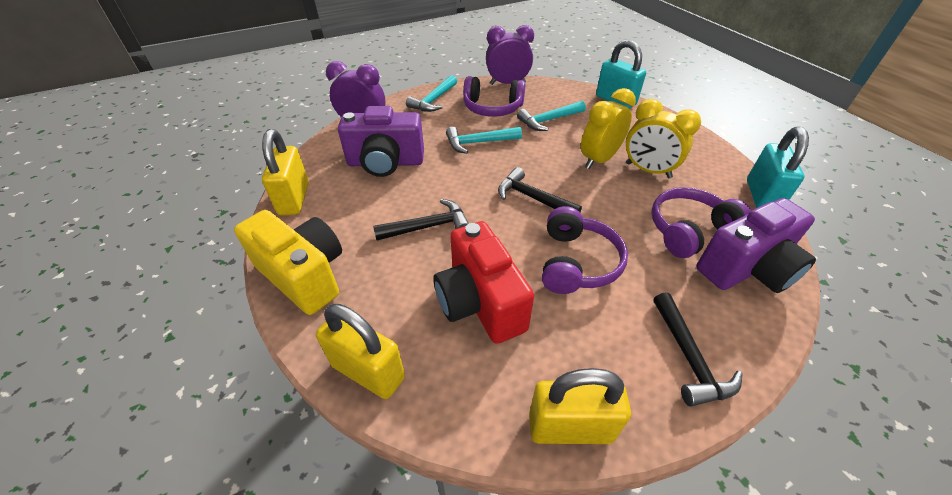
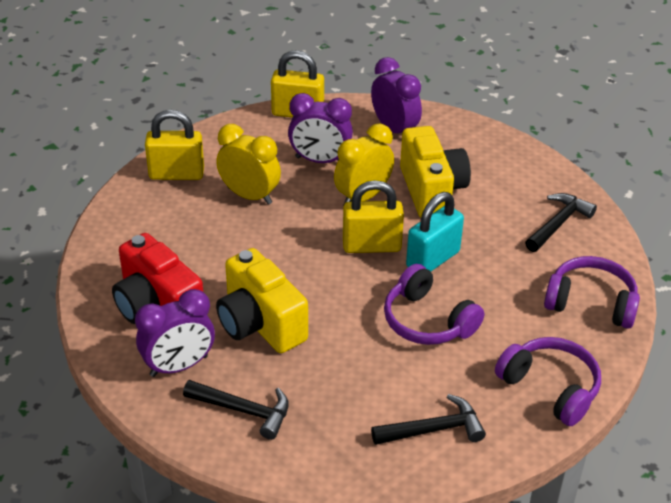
purple camera: 2 -> 0
purple clock: 2 -> 3
turquoise hammer: 3 -> 0
turquoise padlock: 2 -> 1
yellow camera: 1 -> 2

